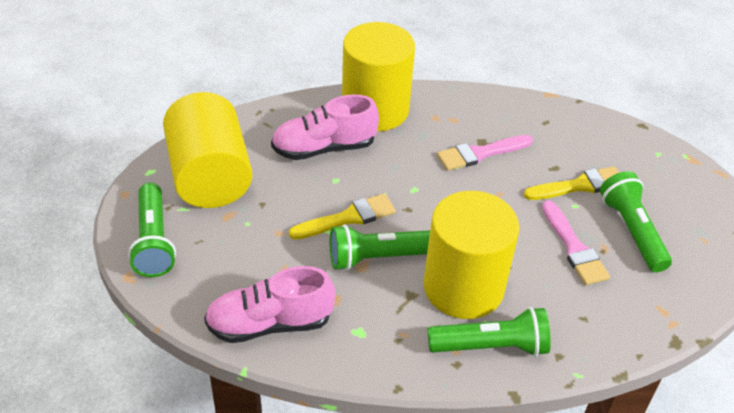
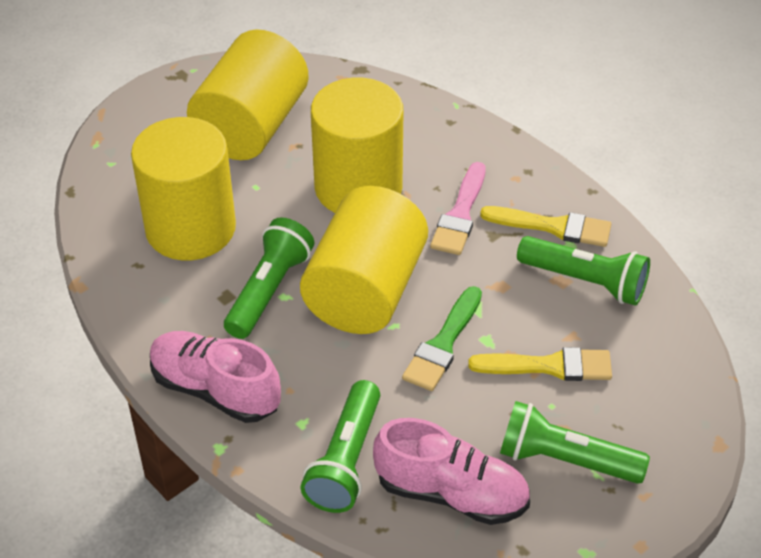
green brush: 0 -> 1
pink brush: 2 -> 1
yellow cylinder: 3 -> 4

